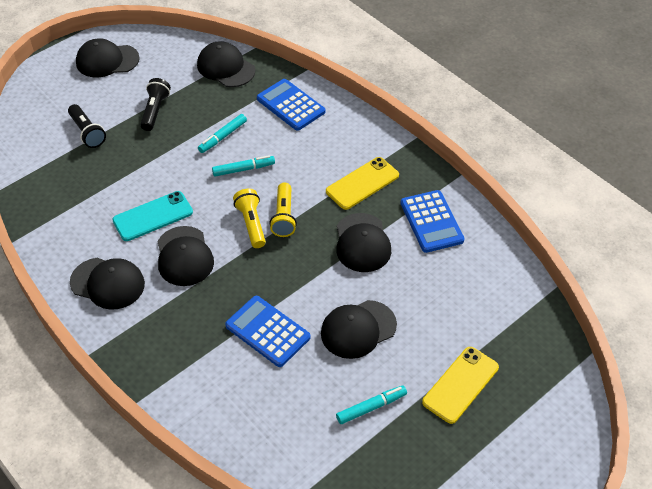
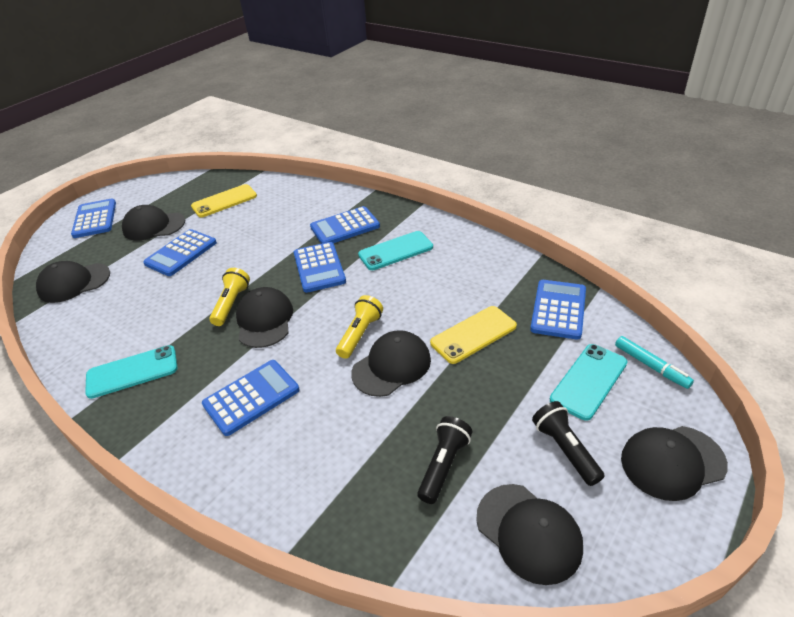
blue calculator: 3 -> 6
turquoise marker: 3 -> 1
turquoise phone: 1 -> 3

